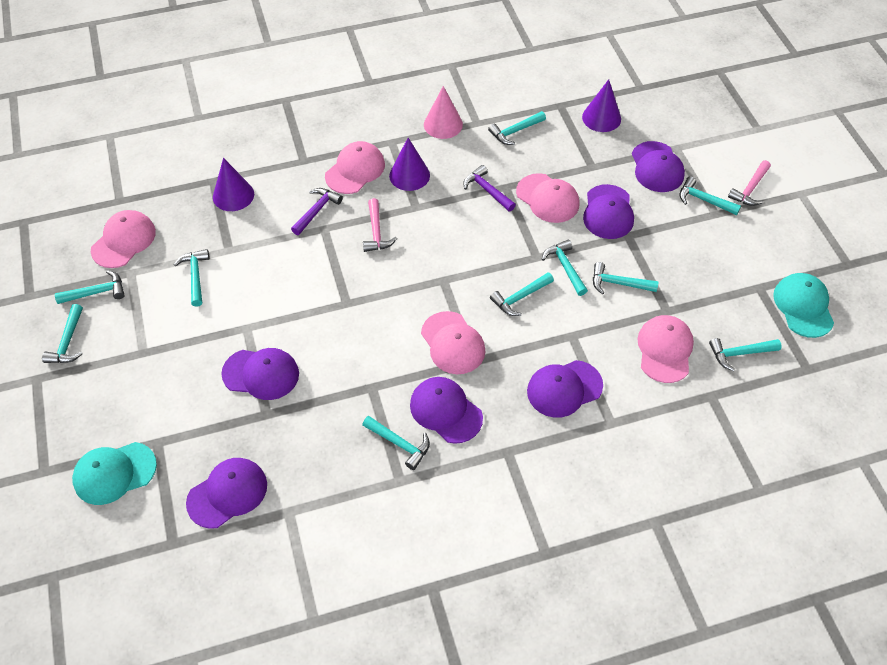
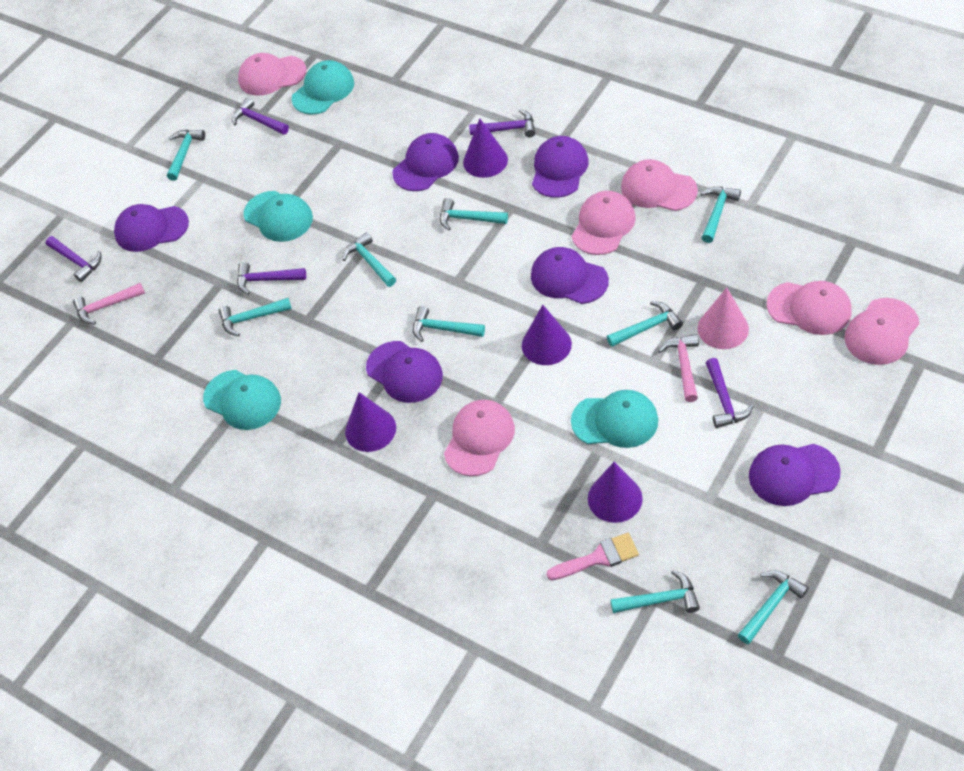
pink brush: 0 -> 1
pink cap: 5 -> 6
purple cone: 3 -> 4
purple hammer: 2 -> 5
turquoise cap: 2 -> 4
turquoise hammer: 10 -> 9

